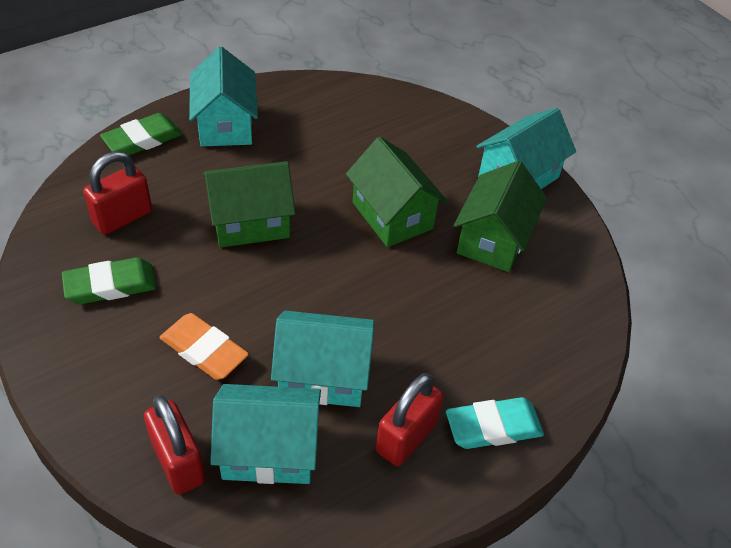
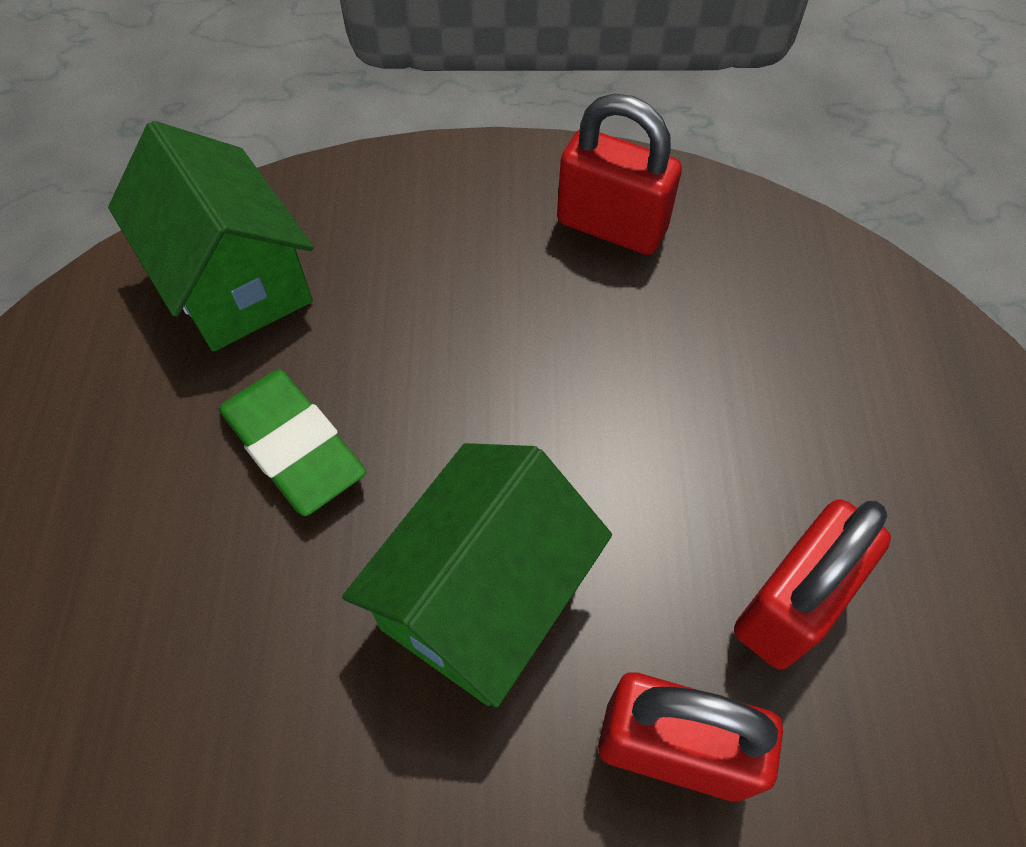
green eraser: 2 -> 1
green house: 3 -> 2
orange eraser: 1 -> 0
turquoise eraser: 1 -> 0
turquoise house: 4 -> 0

